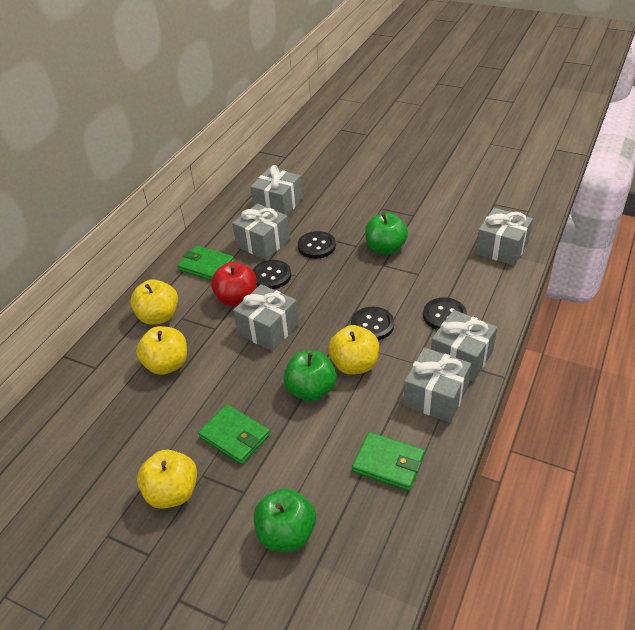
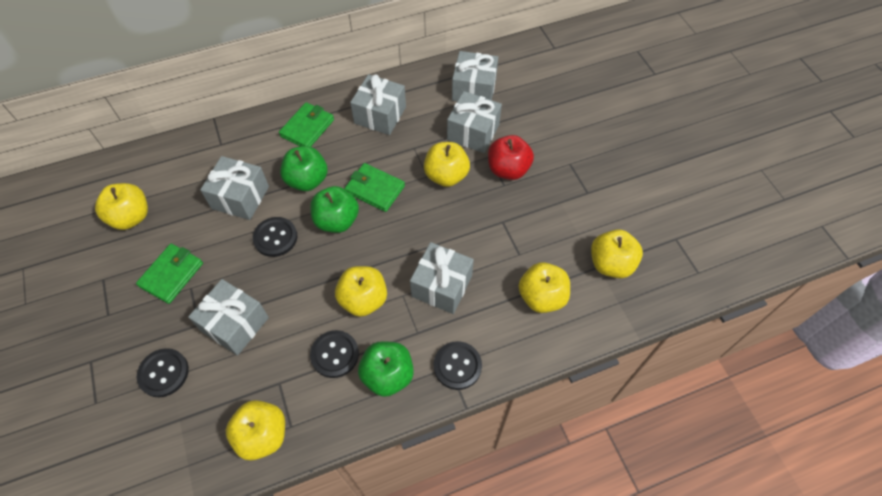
yellow apple: 4 -> 6

